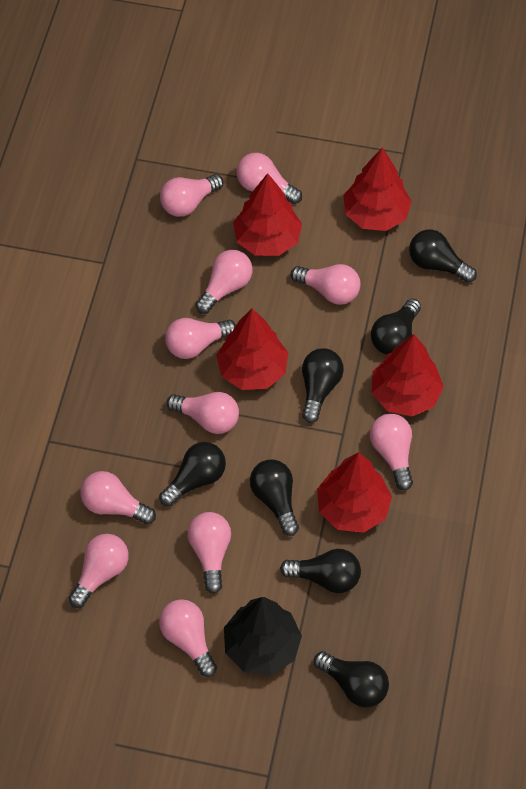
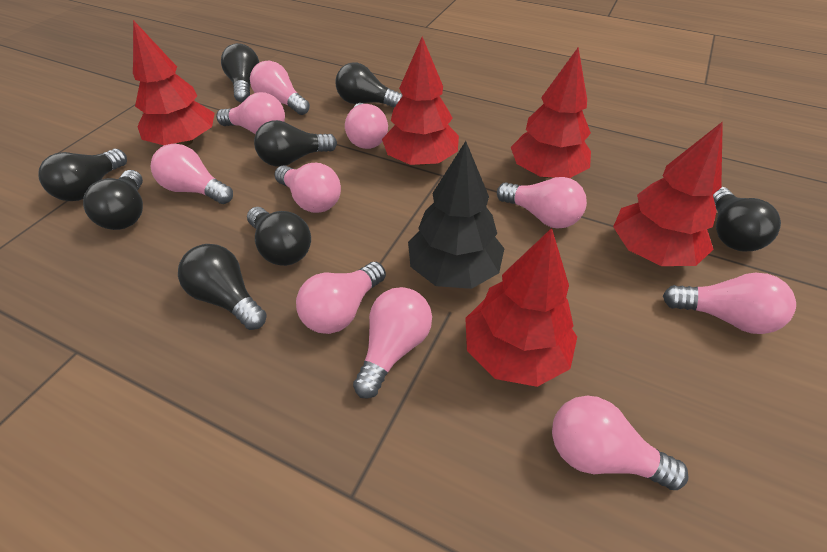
black light bulb: 7 -> 8
pink light bulb: 11 -> 10

